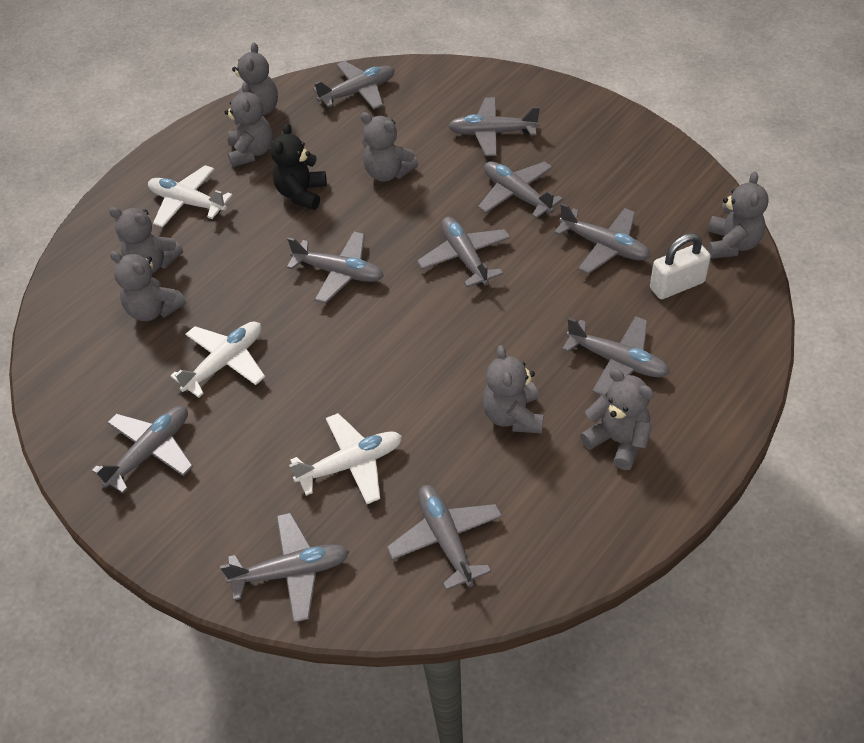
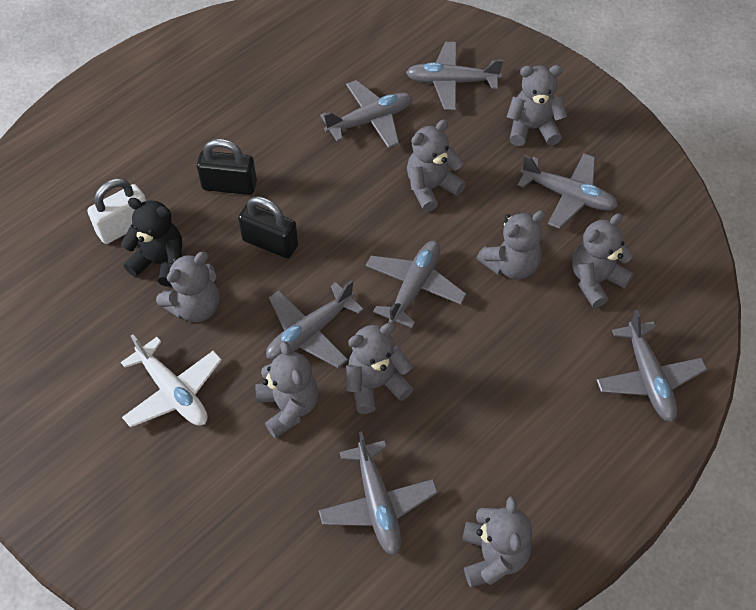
black padlock: 0 -> 2
grey plane: 10 -> 7
white plane: 3 -> 1

